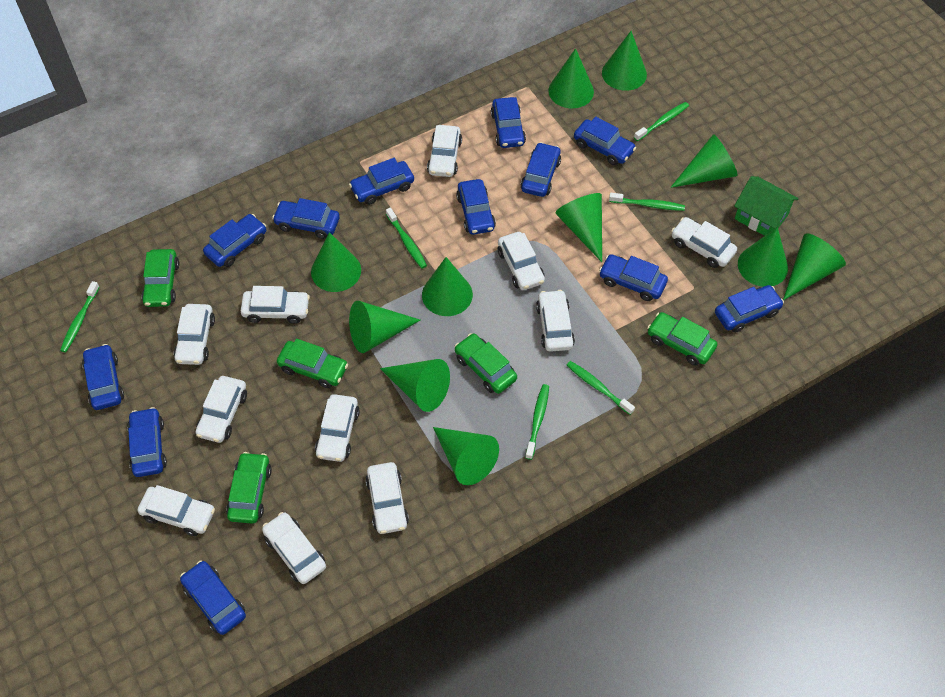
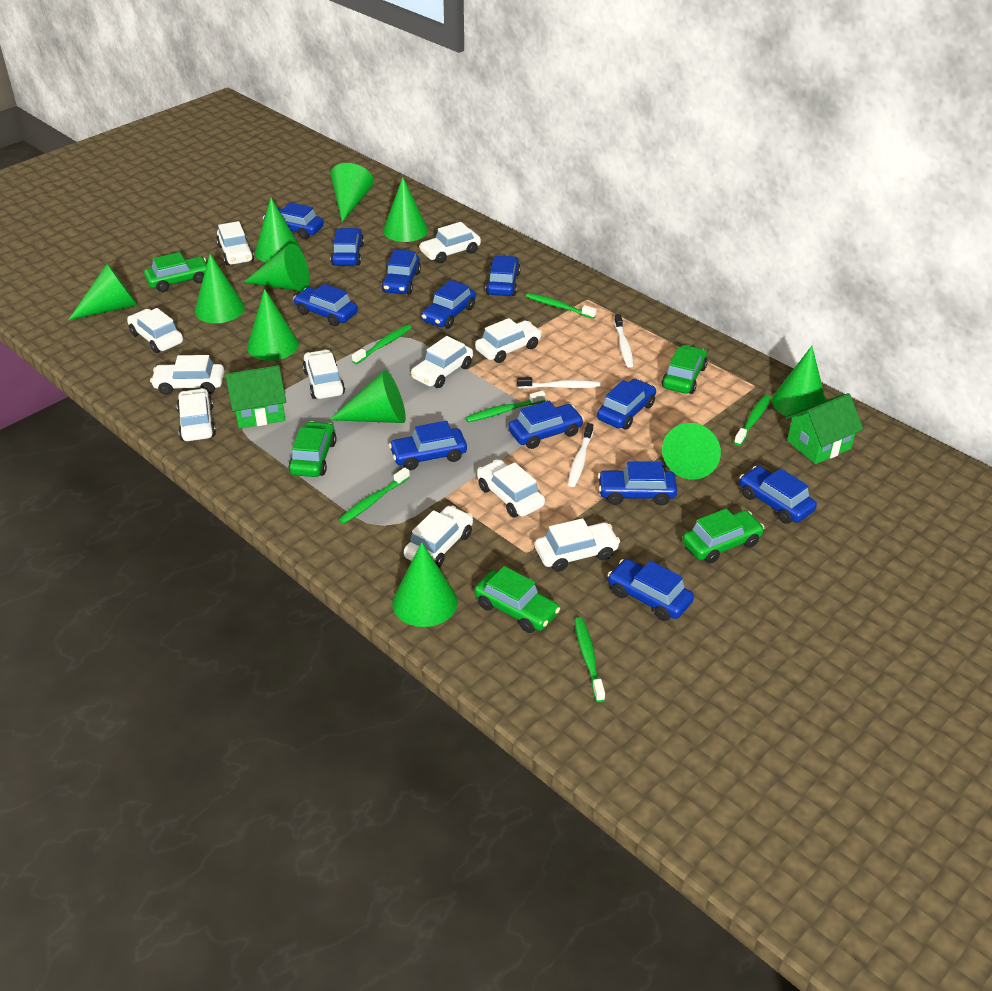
green house: 1 -> 2
white toothbrush: 0 -> 3

